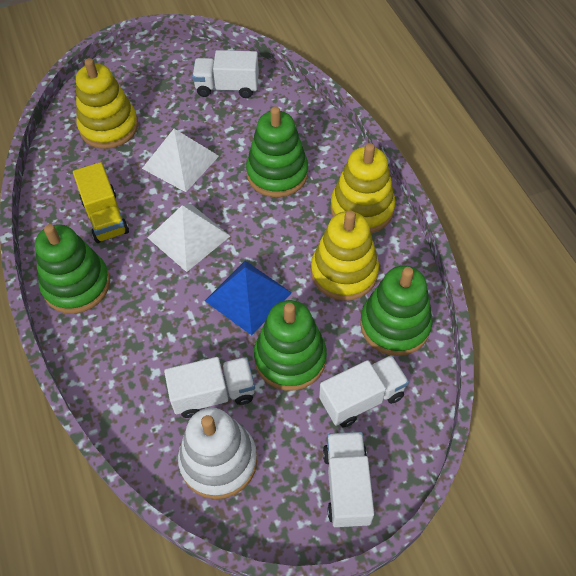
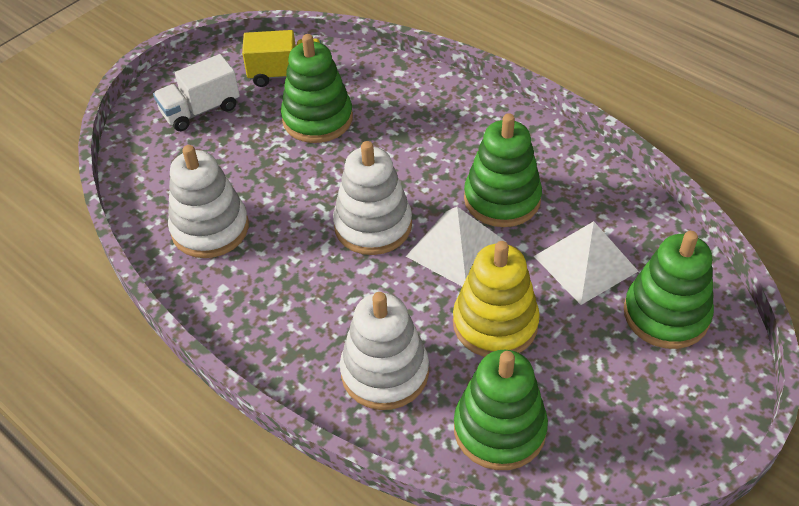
blue pyramid: 1 -> 0
white stacking toy: 1 -> 3
white truck: 4 -> 1
yellow stacking toy: 3 -> 1

